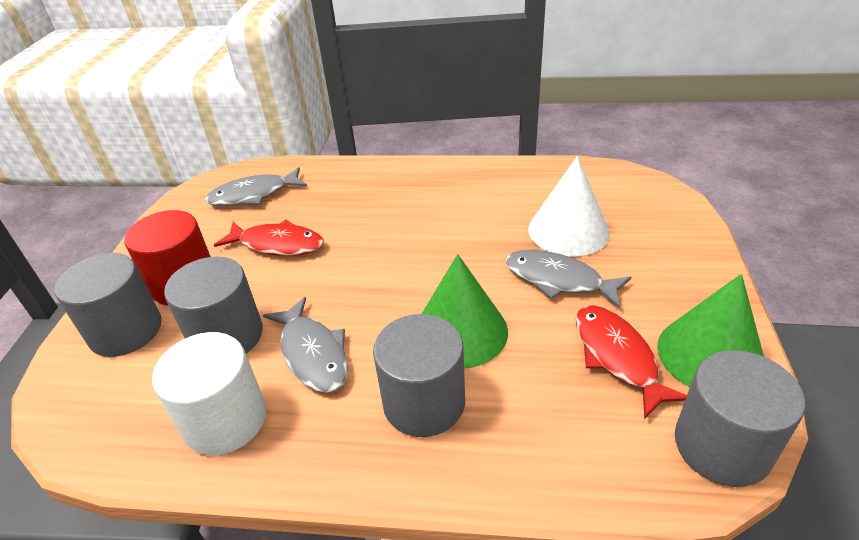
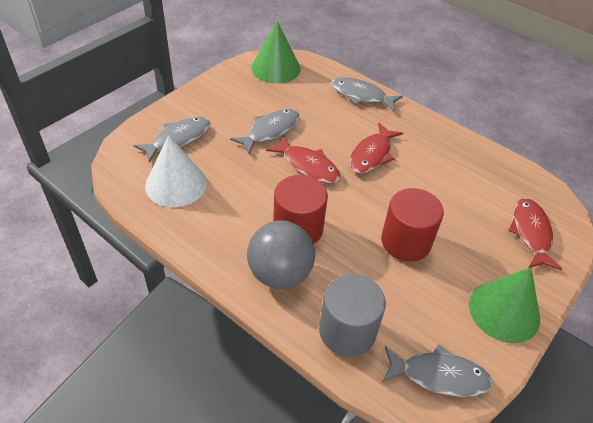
grey ball: 0 -> 1
grey cylinder: 4 -> 1
grey fish: 3 -> 4
red cylinder: 1 -> 2
red fish: 2 -> 3
white cylinder: 1 -> 0

